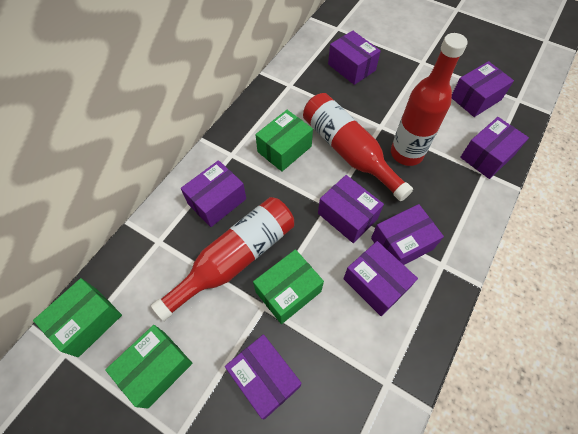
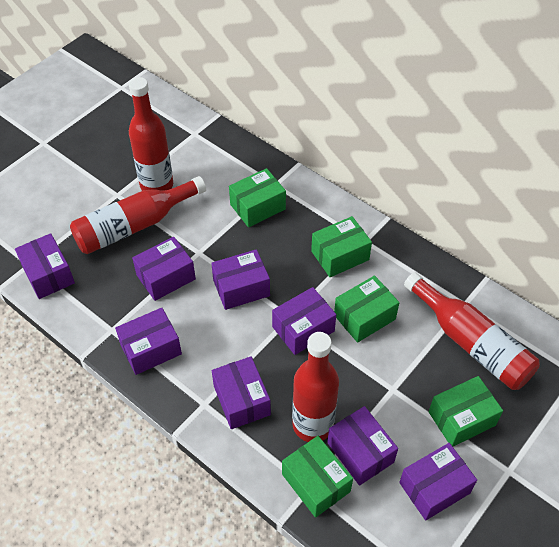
green box: 4 -> 5
red bottle: 3 -> 4

